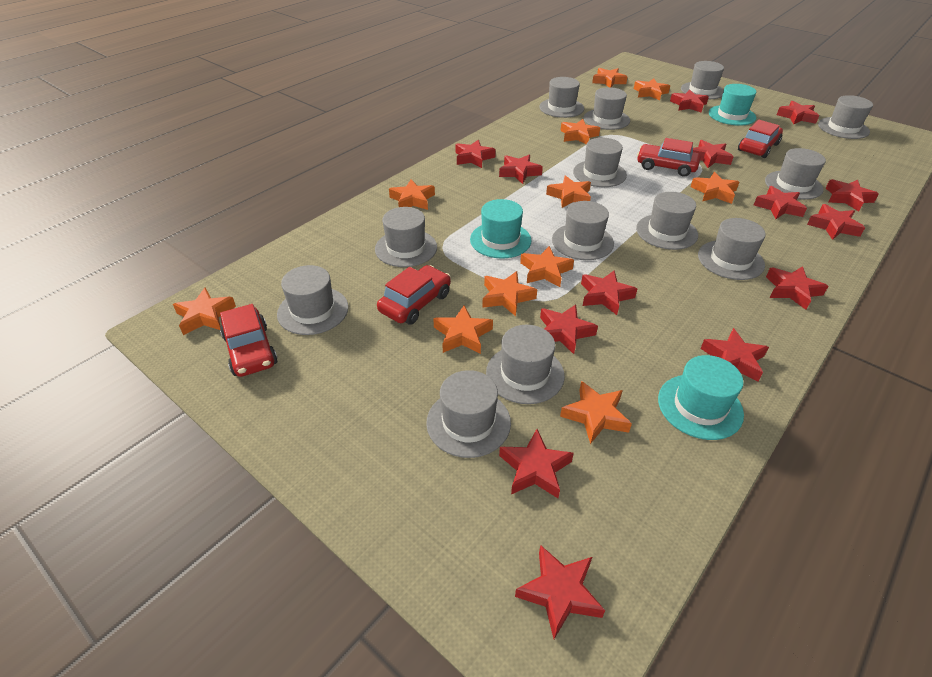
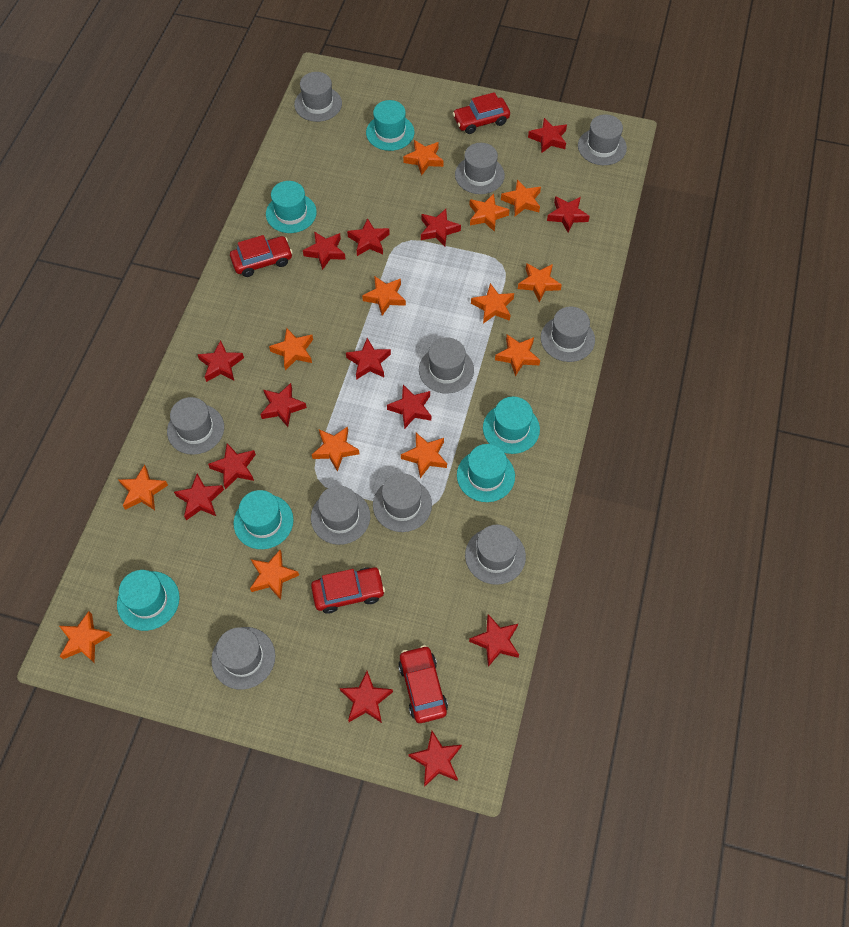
grey hat: 13 -> 10
orange star: 11 -> 13
turquoise hat: 3 -> 6

